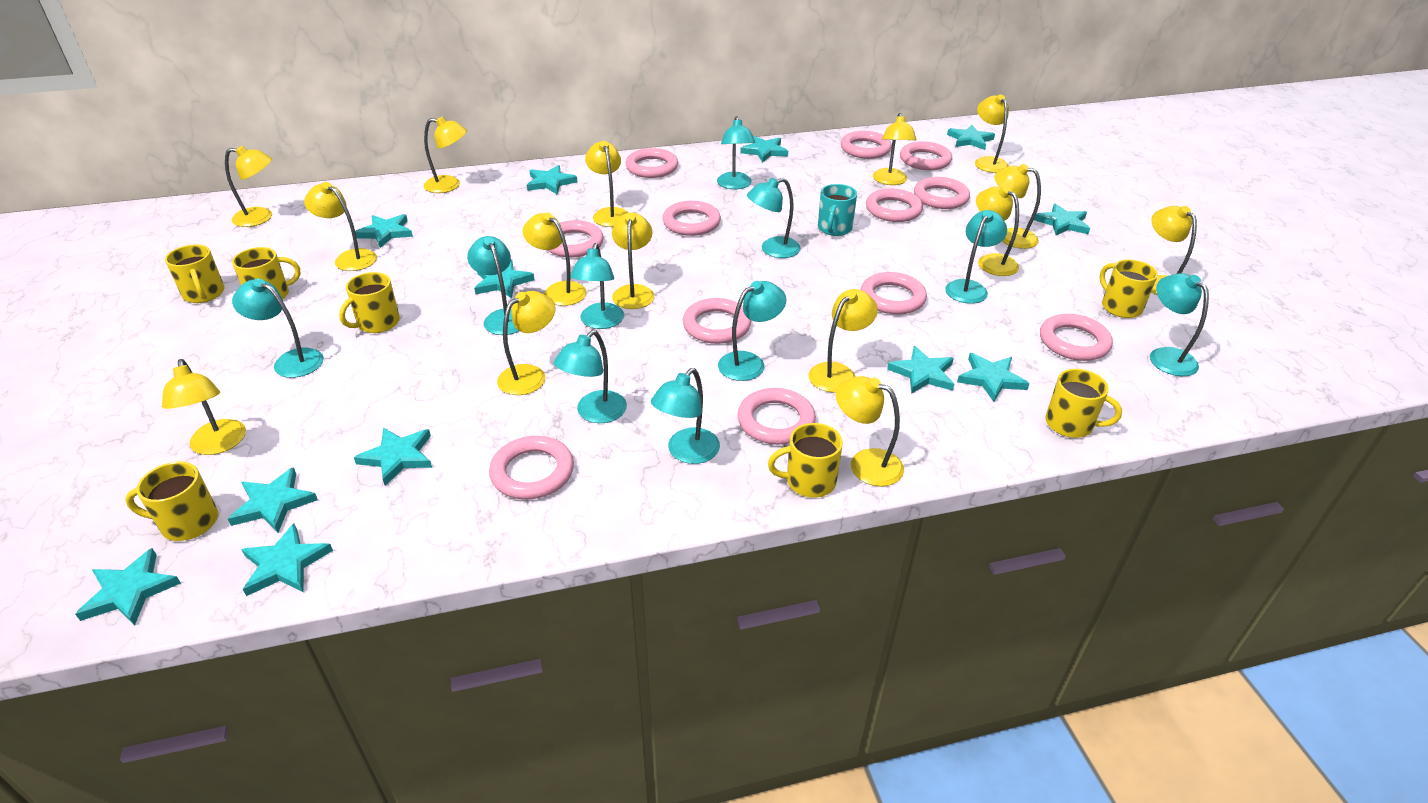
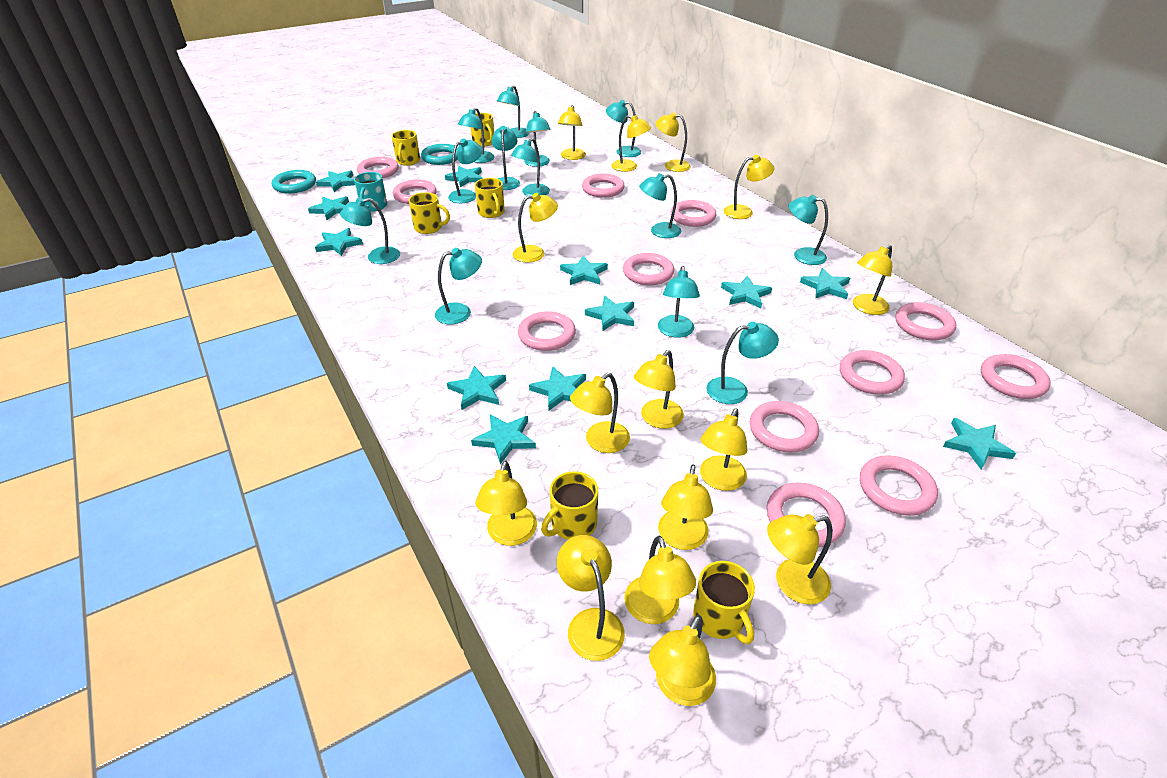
turquoise lamp: 10 -> 13
turquoise ring: 0 -> 2
yellow mug: 7 -> 6

